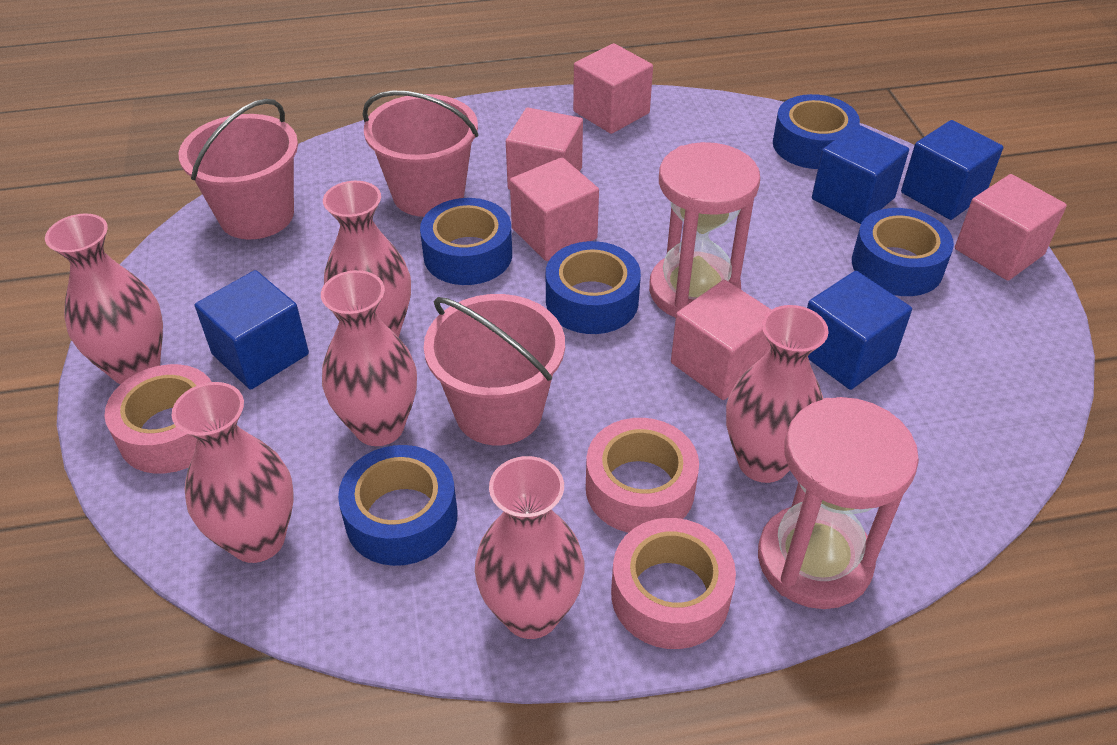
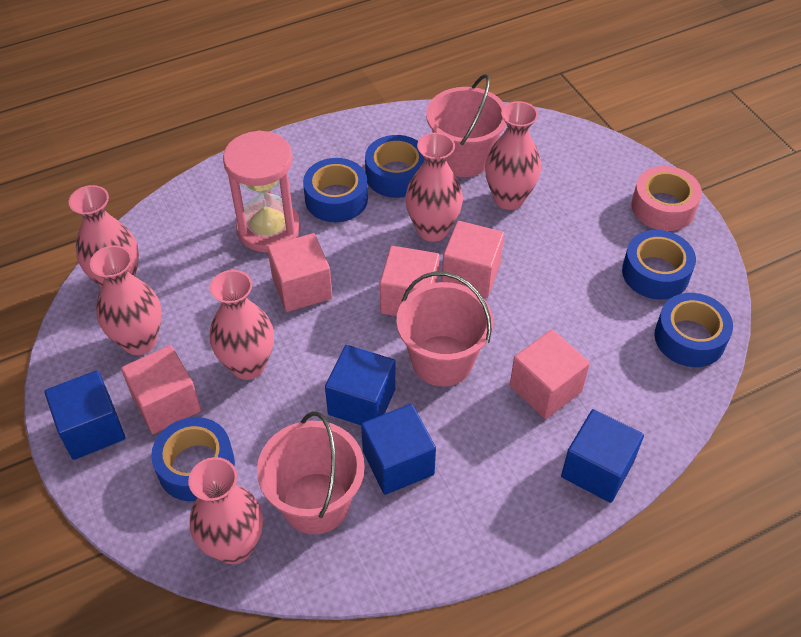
pink hourglass: 2 -> 1
pink tape: 3 -> 1

